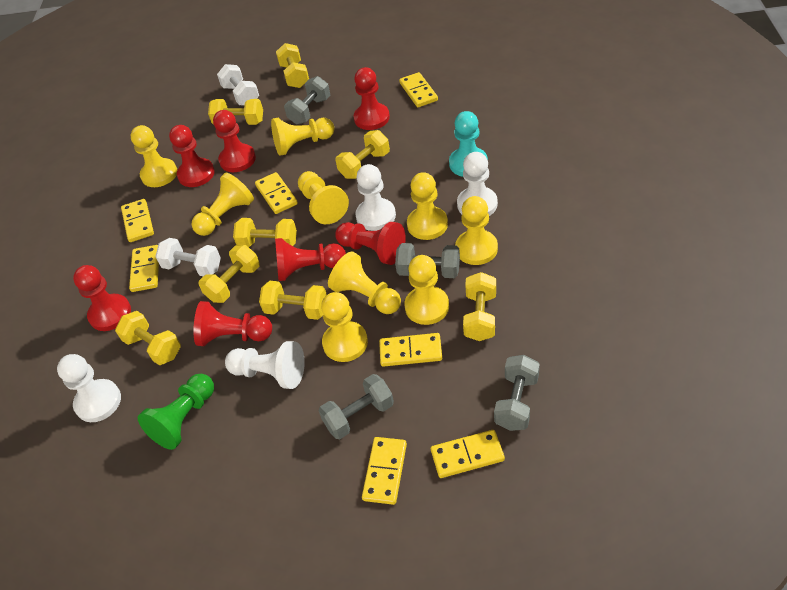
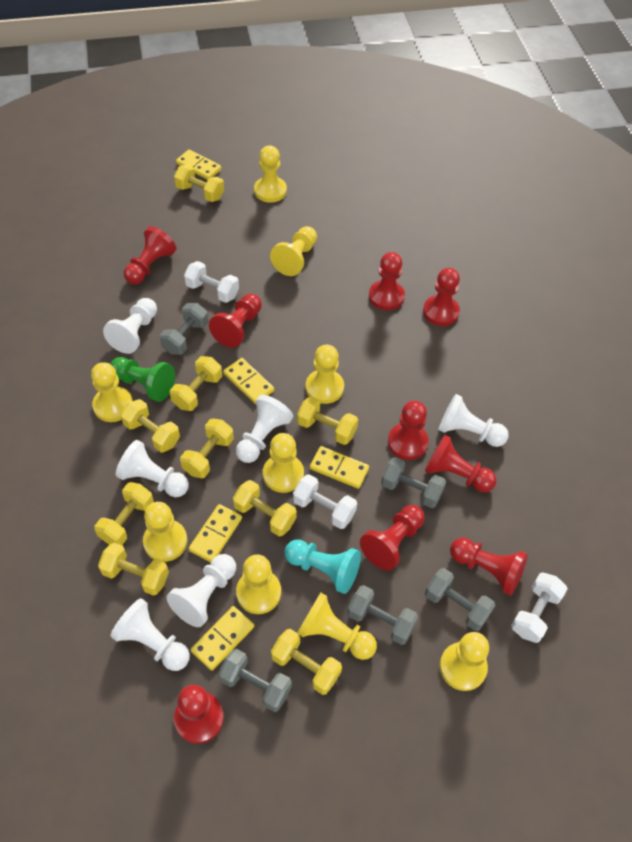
grey dumbbell: 4 -> 5
red pawn: 7 -> 9
white dumbbell: 2 -> 3
white pawn: 4 -> 6
yellow domino: 7 -> 5
yellow dumbbell: 8 -> 9

